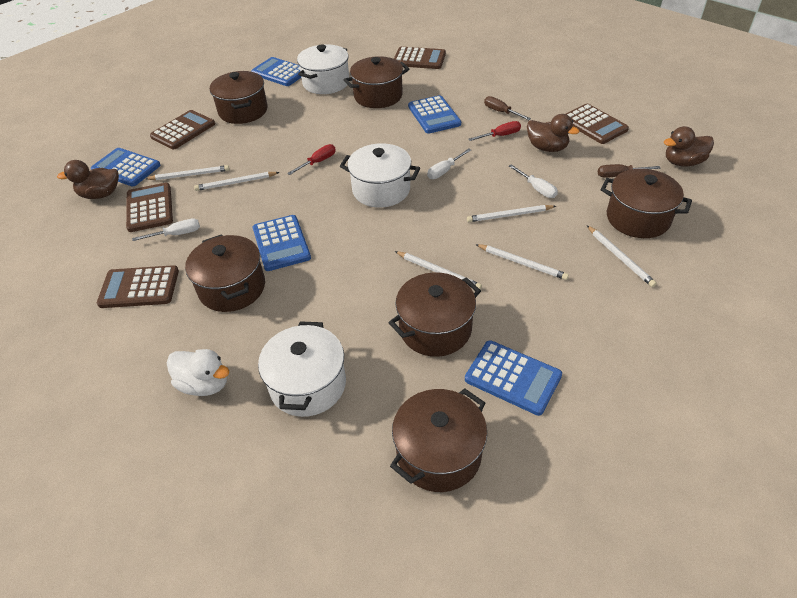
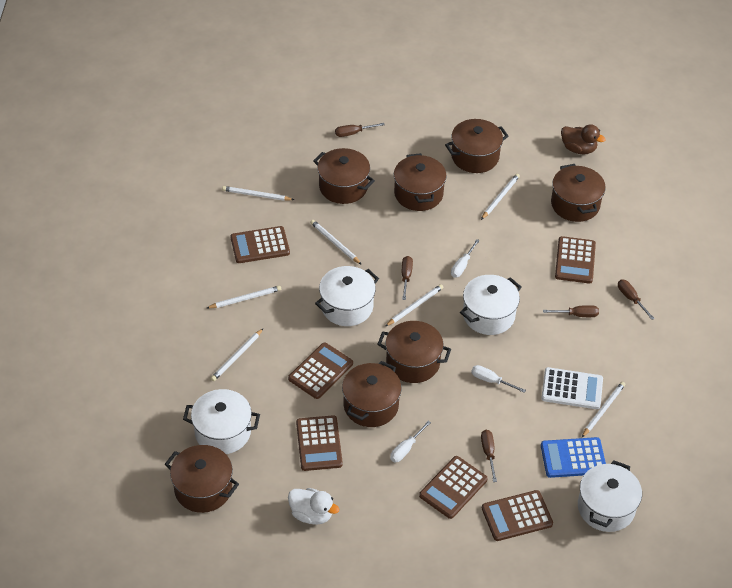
blue calculator: 5 -> 1
brown calculator: 5 -> 6
brown duck: 3 -> 1
brown pot: 6 -> 7
brown screwdriver: 2 -> 5
red screwdriver: 2 -> 0
white calculator: 0 -> 1
white pencil: 6 -> 7
white pot: 3 -> 4

